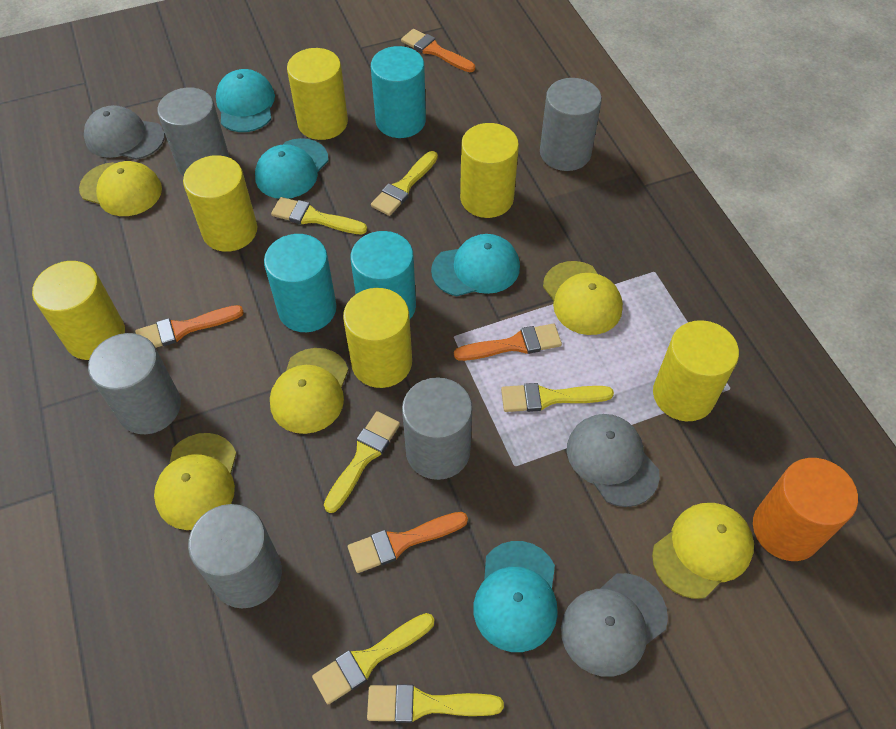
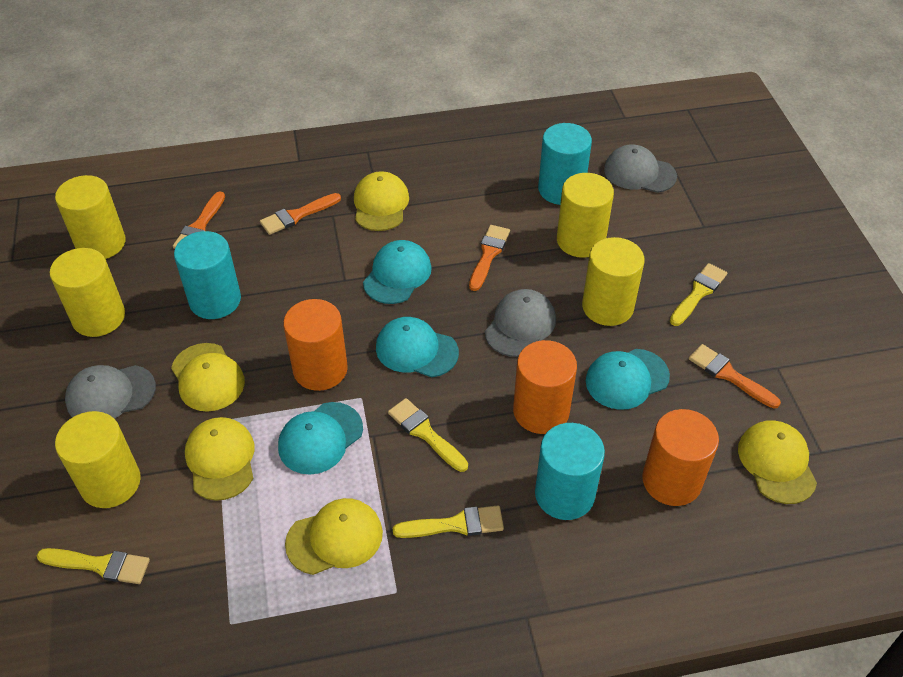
grey cylinder: 5 -> 0
orange cylinder: 1 -> 3
yellow brush: 6 -> 4
yellow cylinder: 6 -> 5

